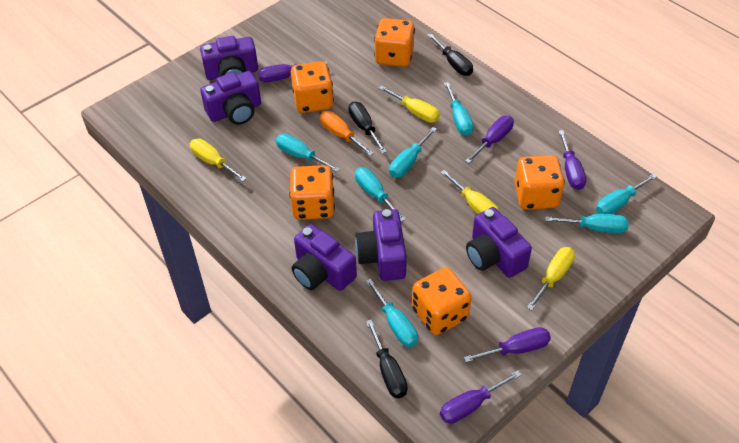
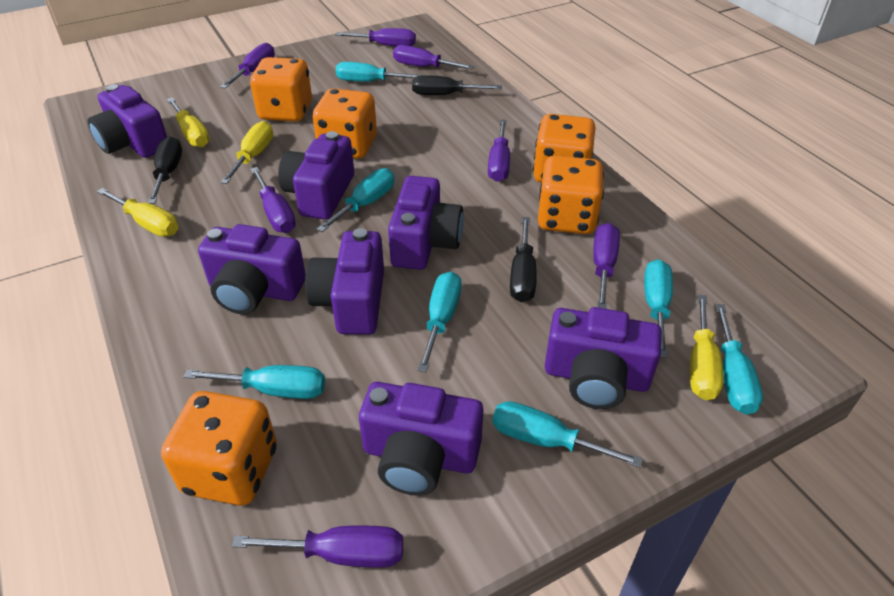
orange screwdriver: 1 -> 0
purple camera: 5 -> 7
purple screwdriver: 5 -> 7

